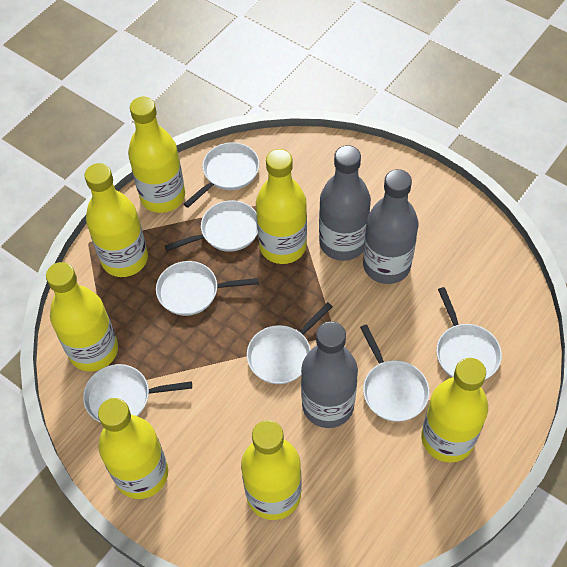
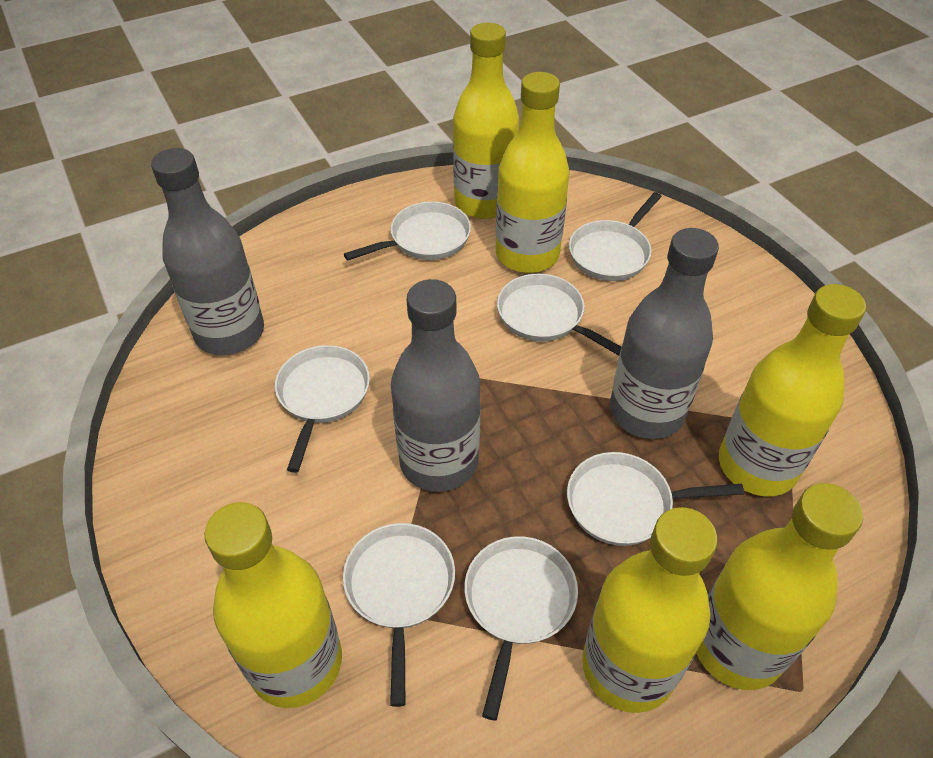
yellow bottle: 7 -> 6

